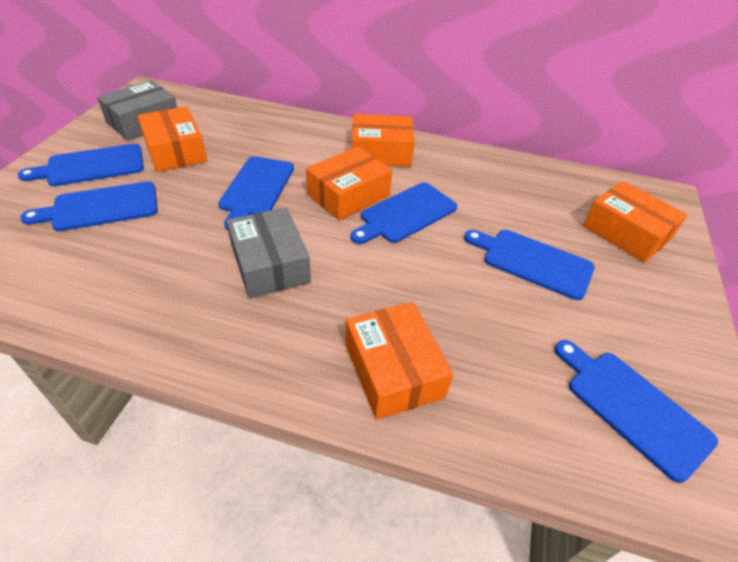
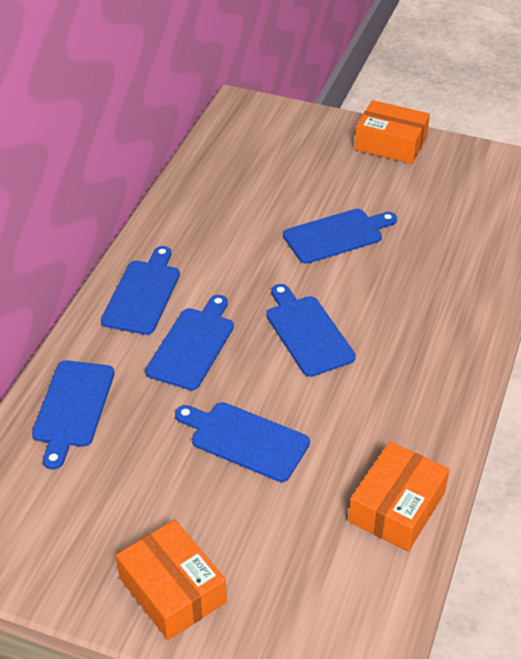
grey box: 2 -> 0
orange box: 5 -> 3

